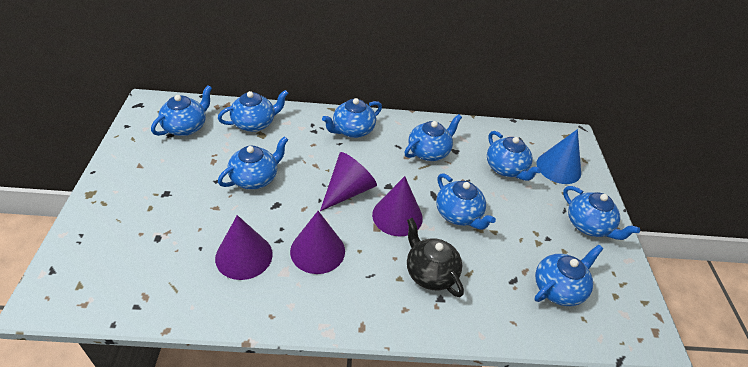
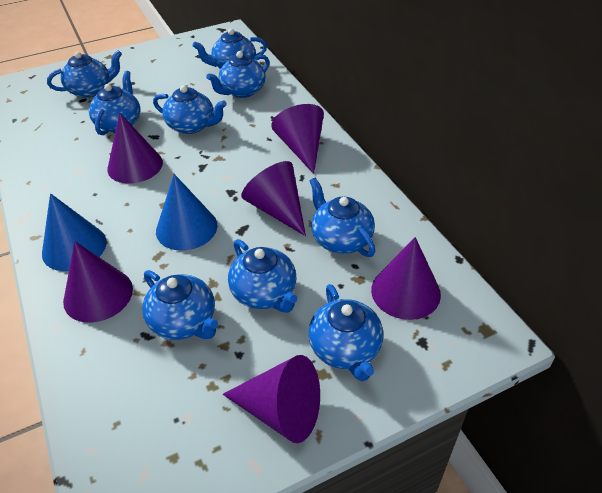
black teapot: 1 -> 0
blue cone: 1 -> 2
purple cone: 4 -> 6

